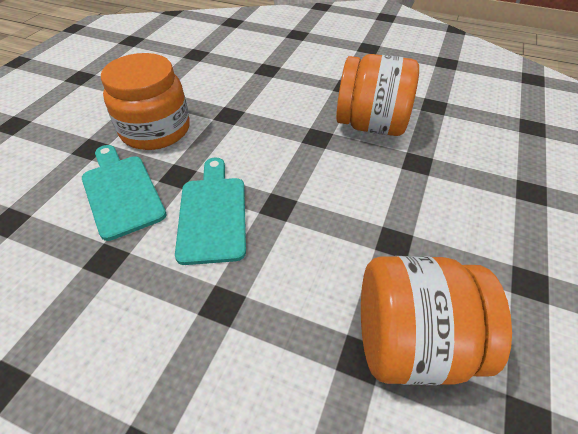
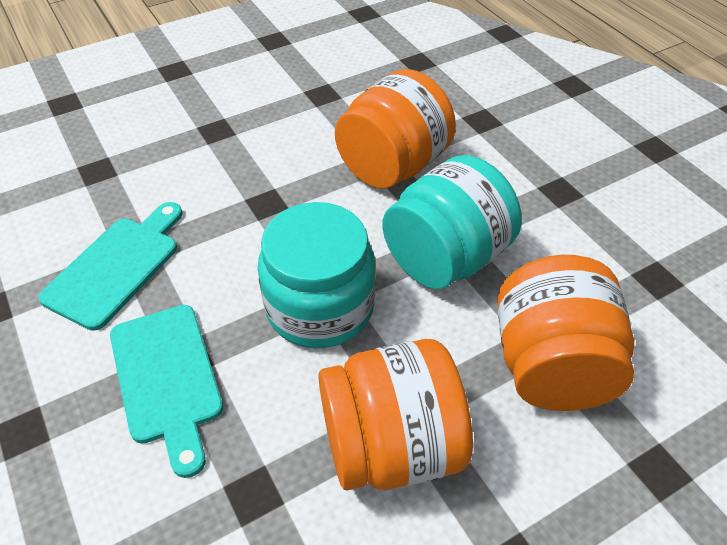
turquoise jar: 0 -> 2

